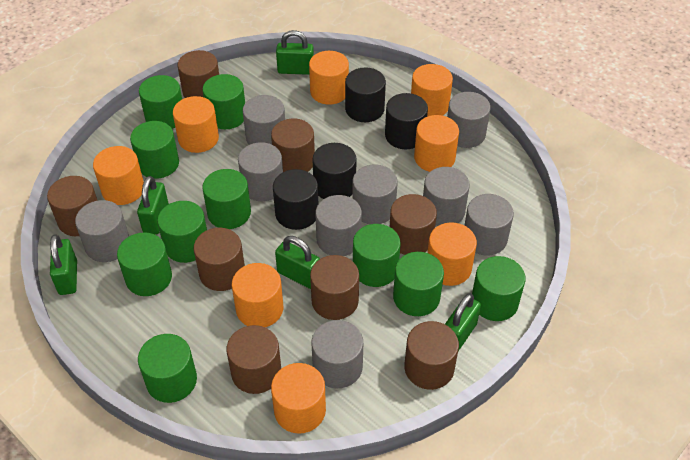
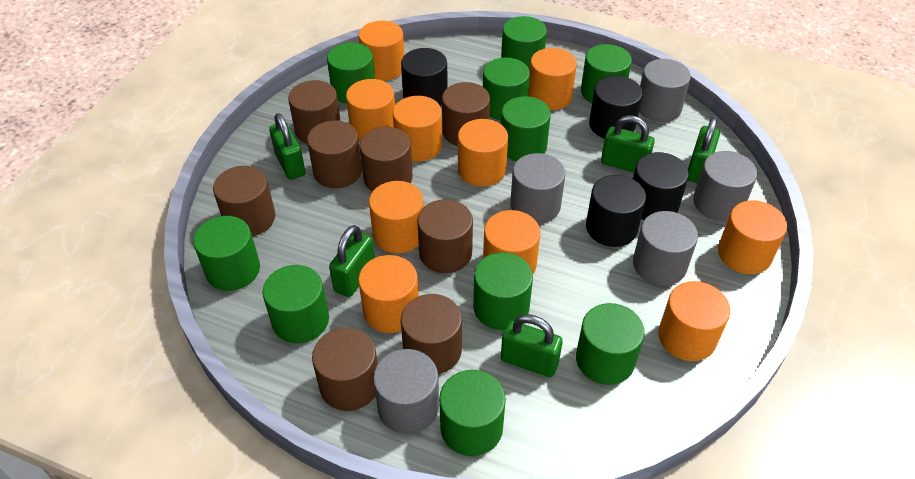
grey cylinder: 9 -> 5
orange cylinder: 8 -> 10

